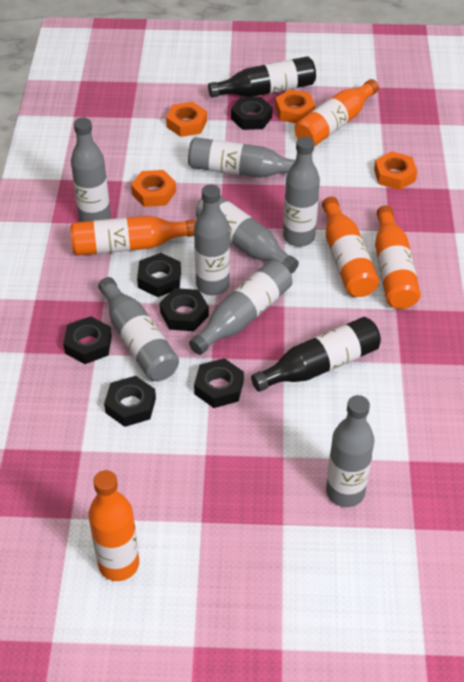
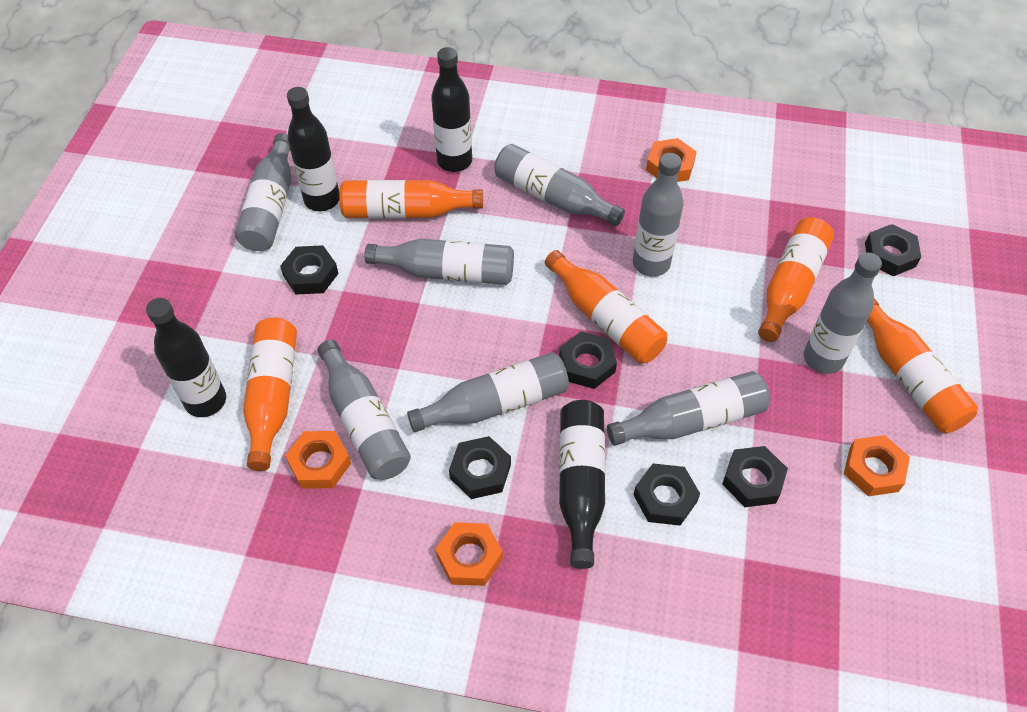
black bottle: 2 -> 4

